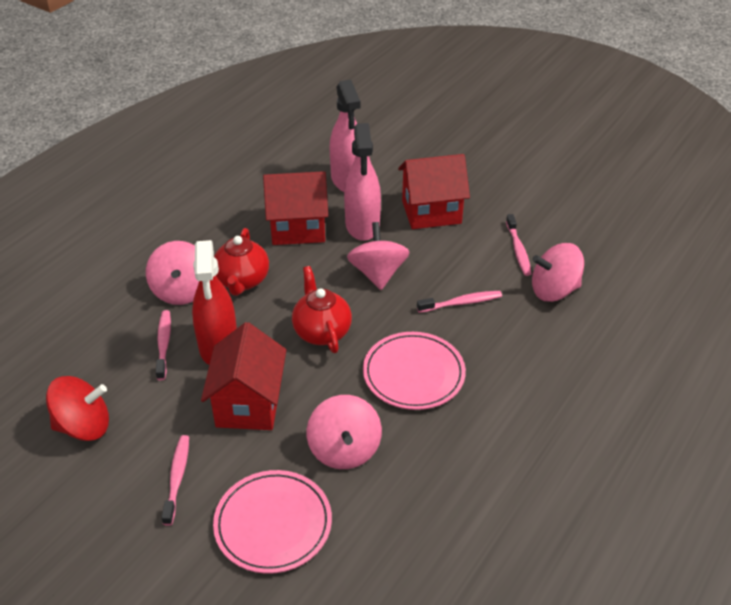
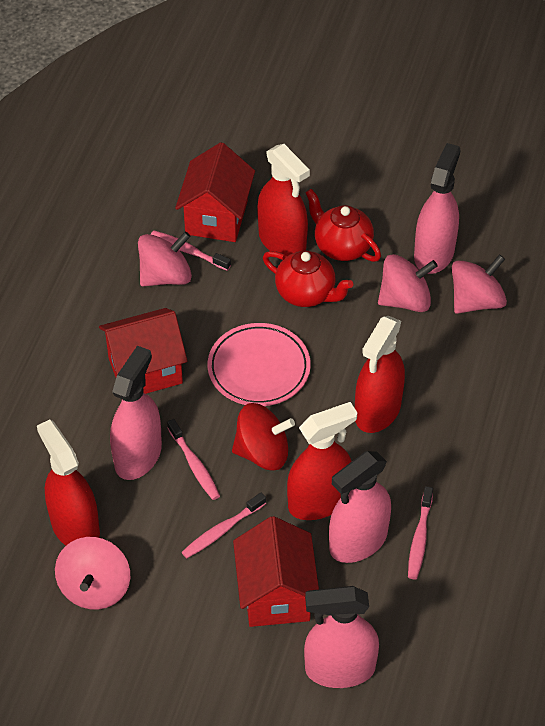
pink plate: 2 -> 1
pink spray bottle: 2 -> 4
red spray bottle: 1 -> 4

